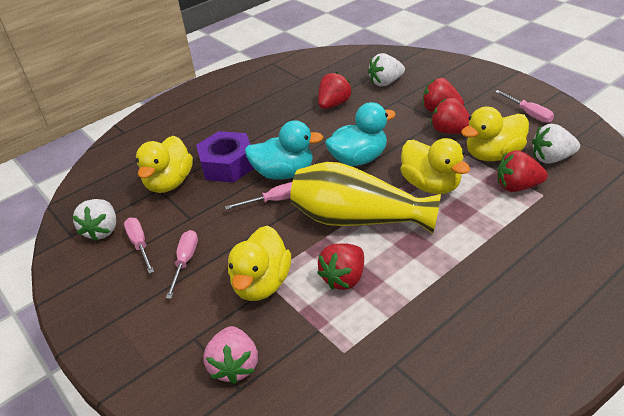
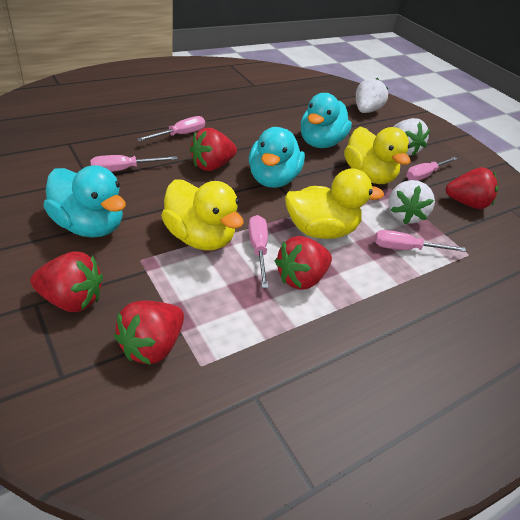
pink screwdriver: 4 -> 5
pink strawberry: 1 -> 0
purple nut: 1 -> 0
turquoise duck: 2 -> 3
yellow duck: 4 -> 3
yellow vase: 1 -> 0

